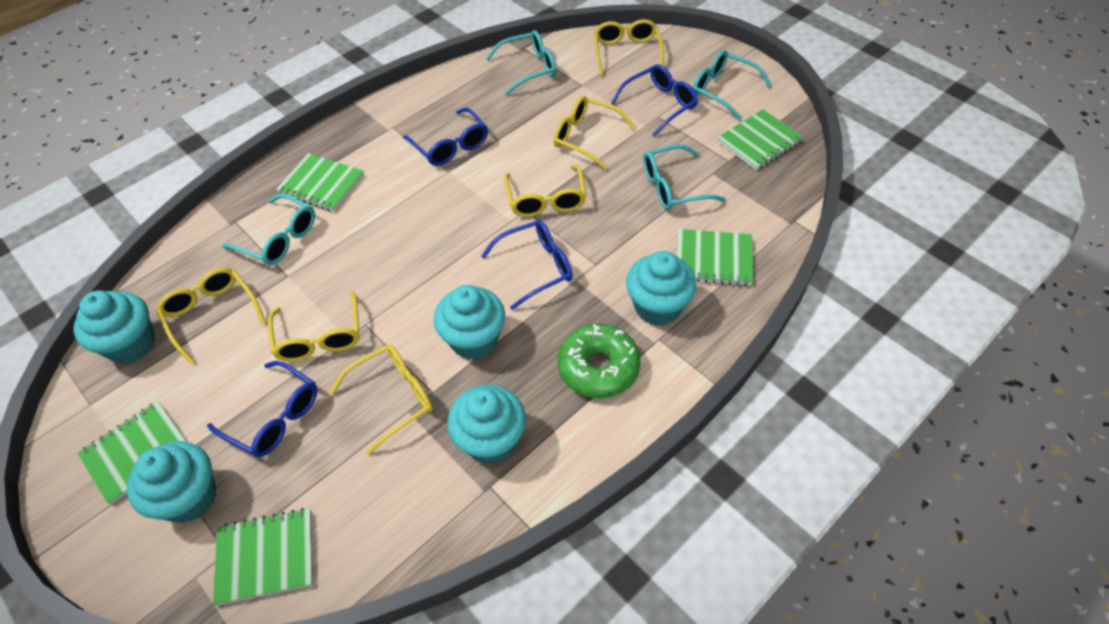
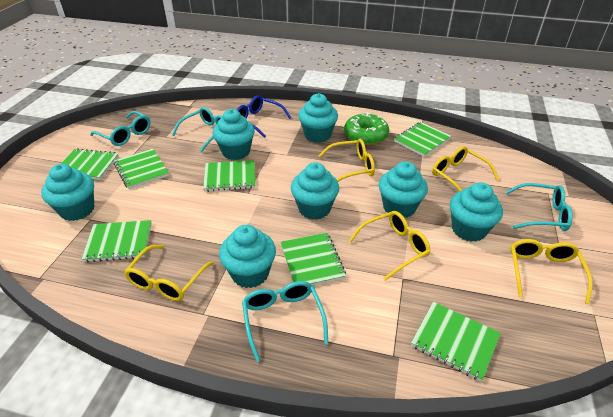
blue glasses: 4 -> 1
green notebook: 5 -> 7
turquoise cupcake: 5 -> 7
yellow glasses: 6 -> 5

